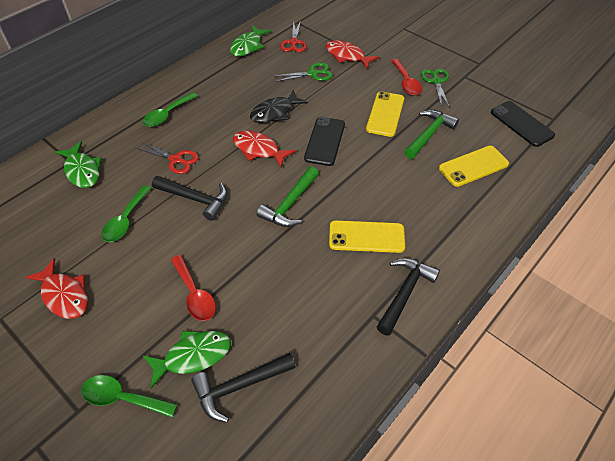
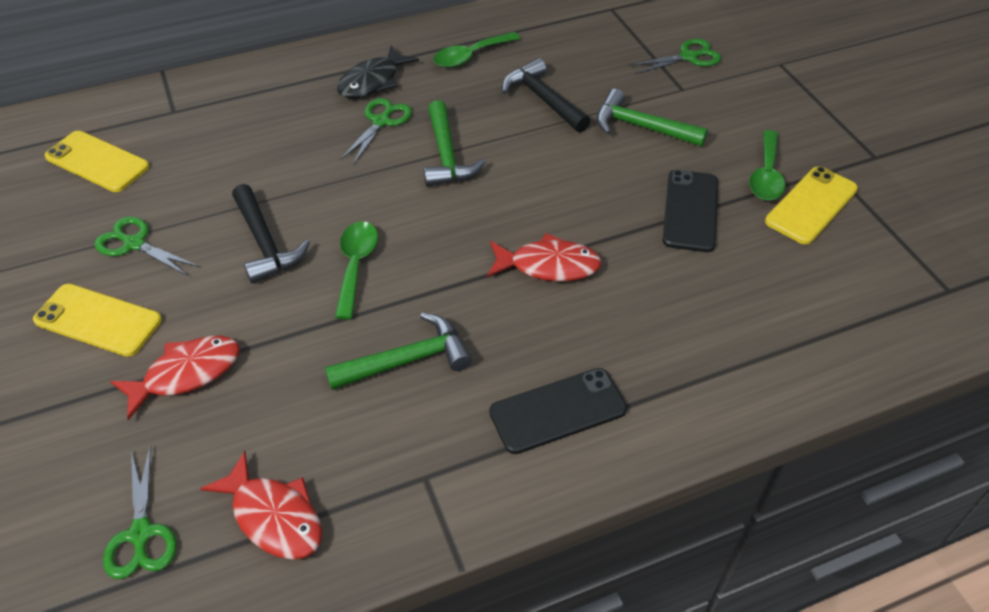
black hammer: 3 -> 2
green fish: 3 -> 0
green hammer: 2 -> 3
green scissors: 2 -> 4
red scissors: 2 -> 0
red spoon: 2 -> 0

